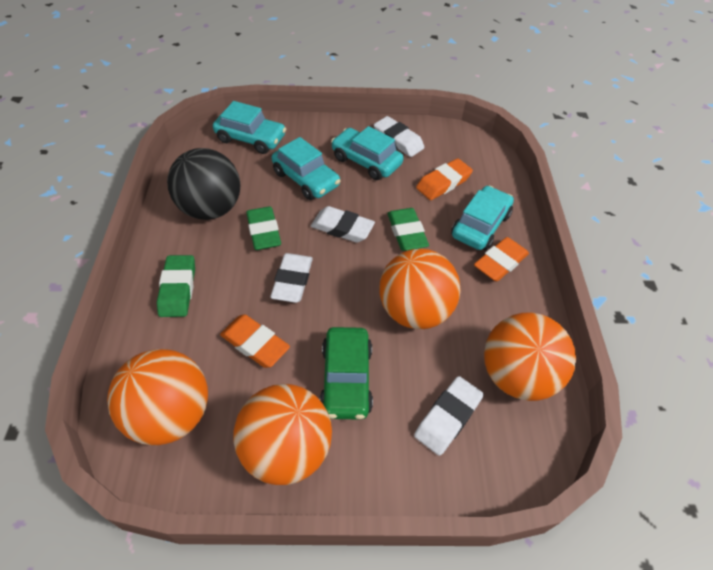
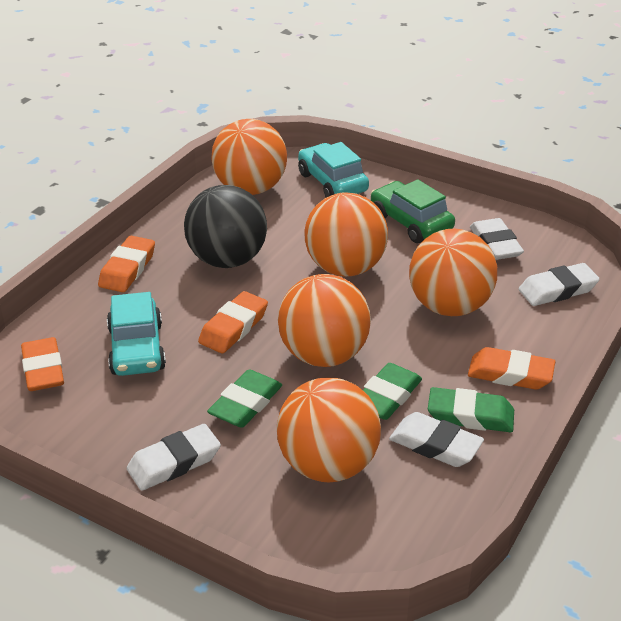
orange ball: 4 -> 5
orange eraser: 3 -> 4
turquoise car: 4 -> 2

